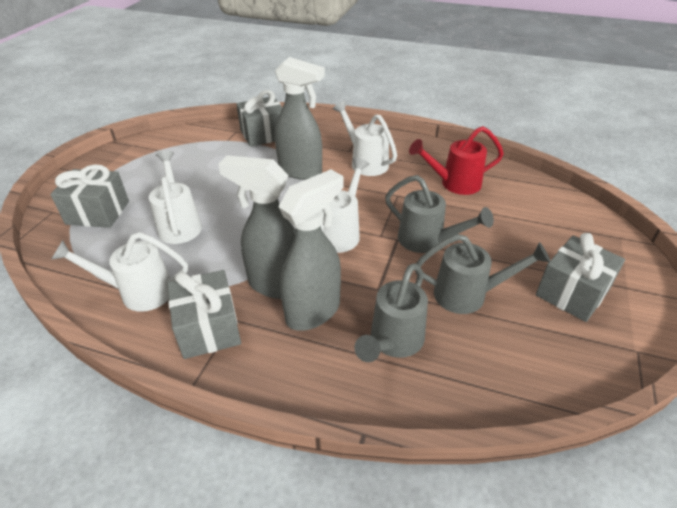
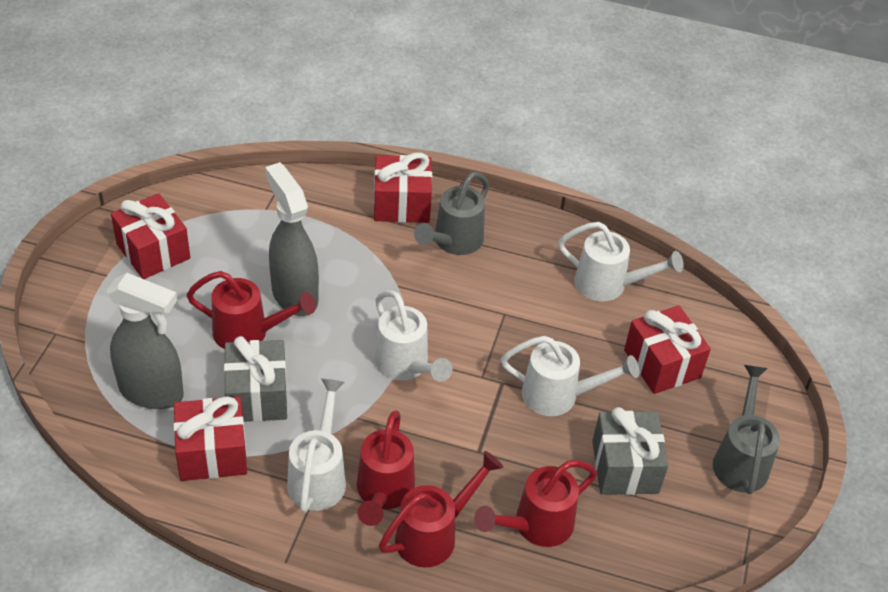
grey gift: 4 -> 2
grey spray bottle: 3 -> 2
grey watering can: 3 -> 2
red gift: 0 -> 4
red watering can: 1 -> 4

